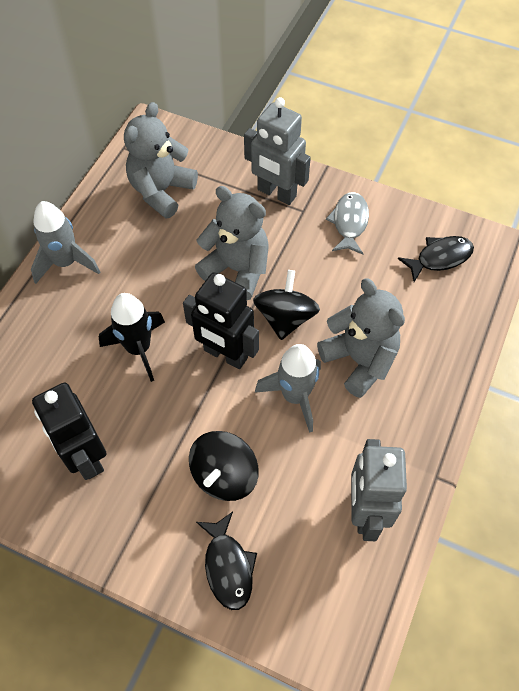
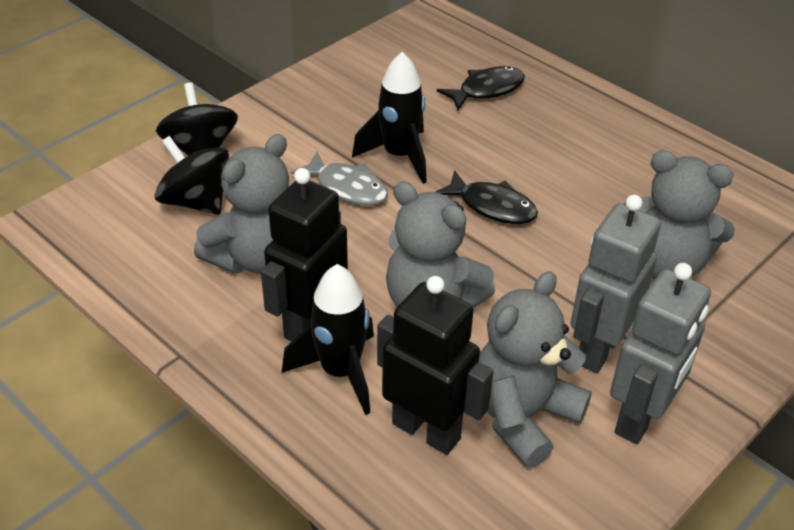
black rocket: 1 -> 2
grey rocket: 2 -> 0
grey teddy bear: 3 -> 4

